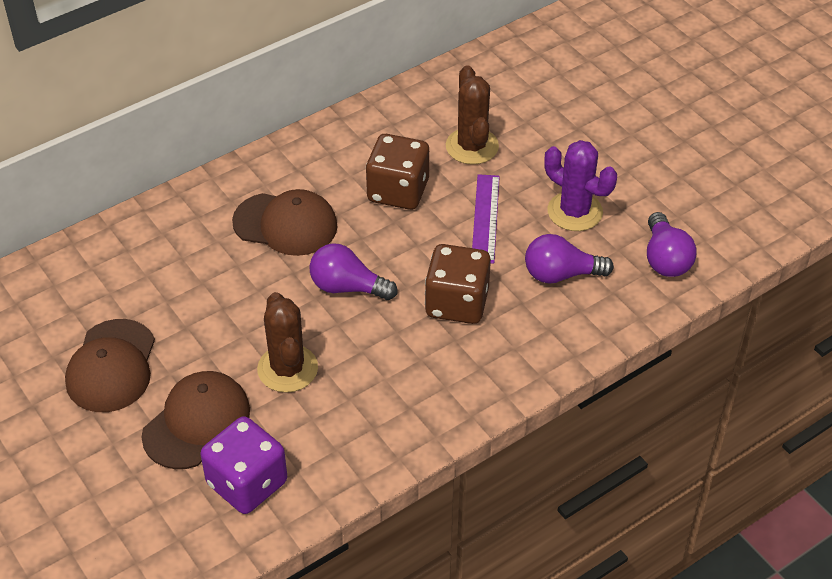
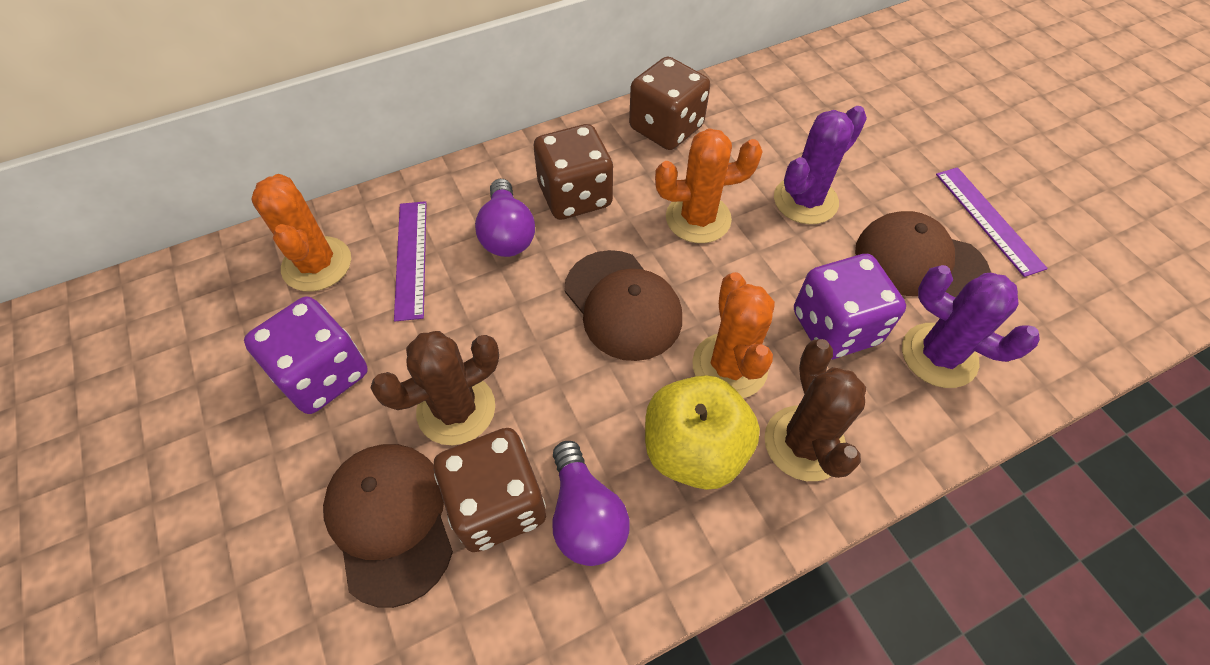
brown dice: 2 -> 3
orange cactus: 0 -> 3
purple cactus: 1 -> 2
purple dice: 1 -> 2
purple light bulb: 3 -> 2
purple ruler: 1 -> 2
yellow apple: 0 -> 1

